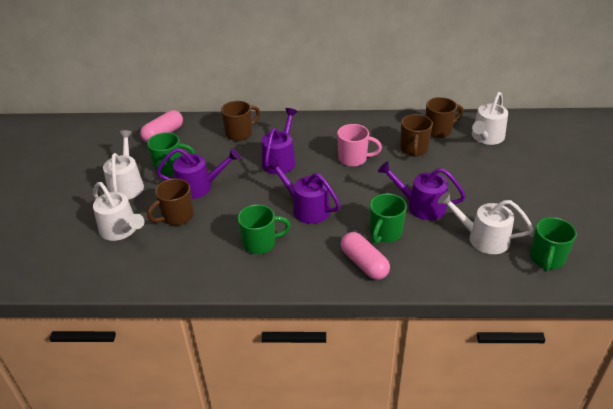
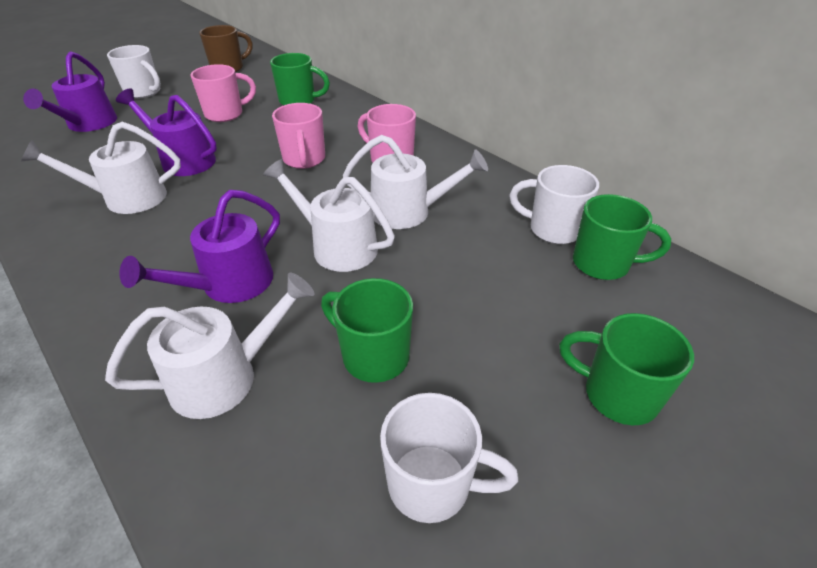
brown mug: 4 -> 1
pink capsule: 2 -> 0
pink mug: 1 -> 3
purple watering can: 4 -> 3
white mug: 0 -> 3

